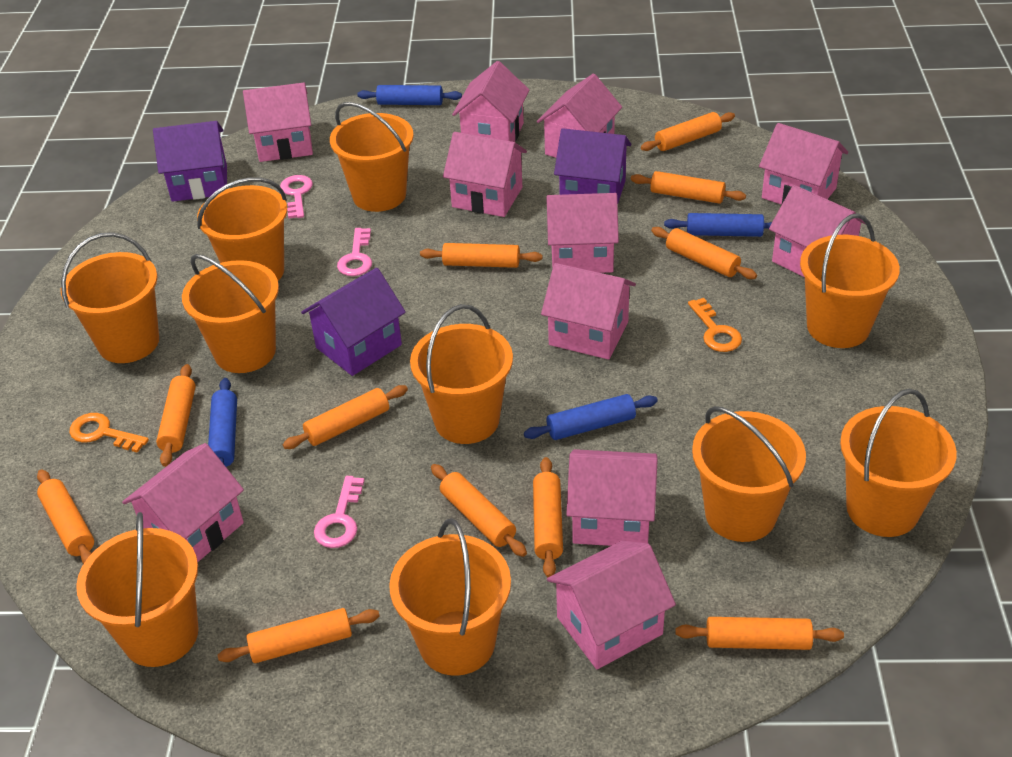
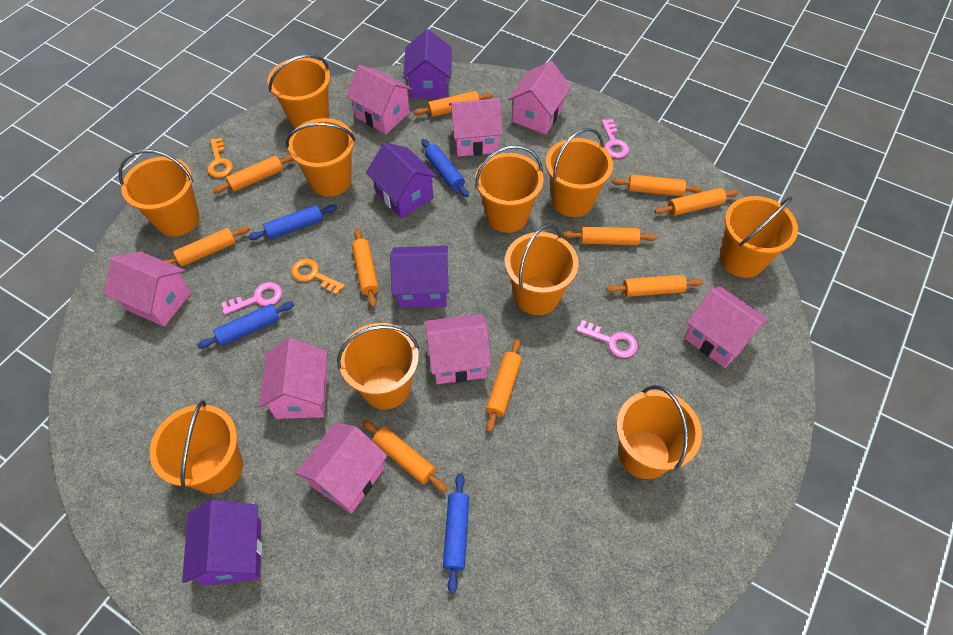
orange rolling pin: 11 -> 10
pink house: 11 -> 8
purple house: 3 -> 4

